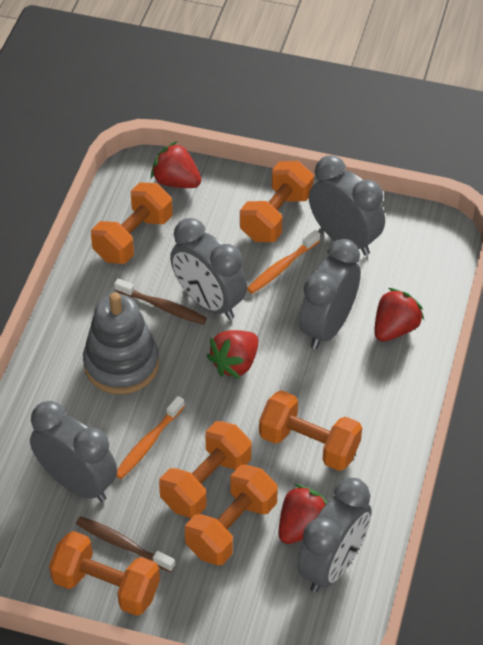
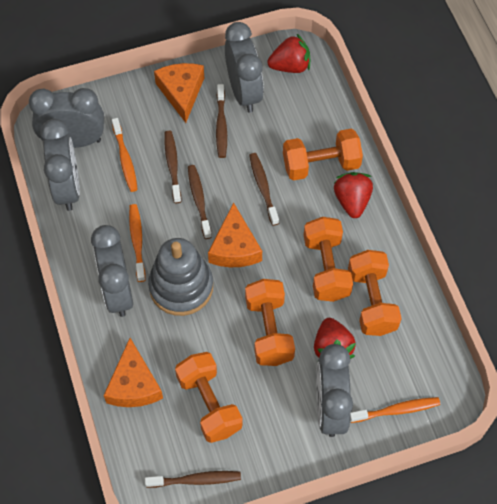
brown toothbrush: 2 -> 5
orange cheese: 0 -> 3
orange dumbbell: 6 -> 5
orange toothbrush: 2 -> 3
red strawberry: 4 -> 3

